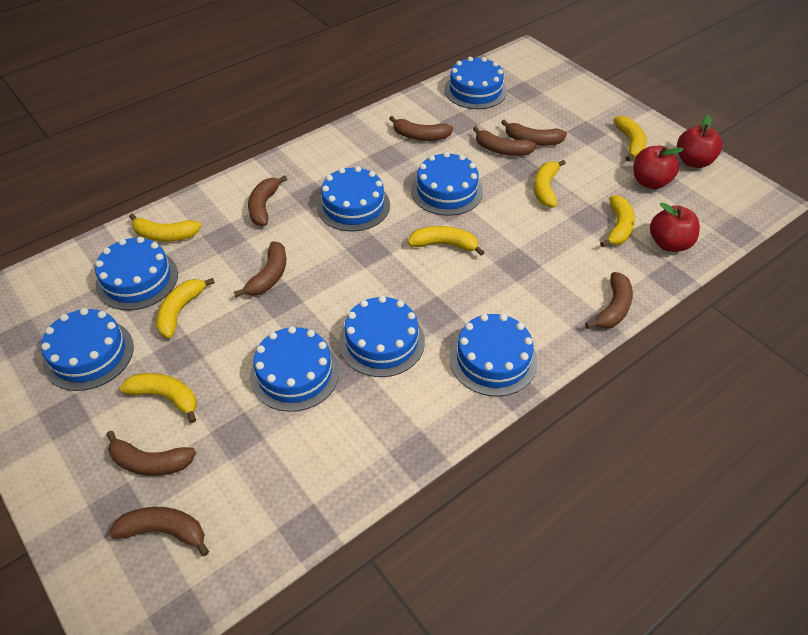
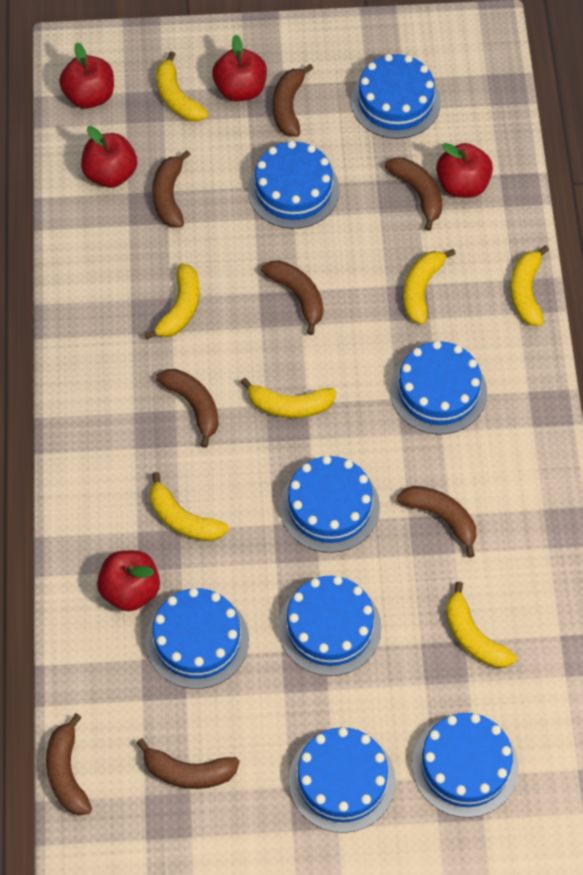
red apple: 3 -> 5

